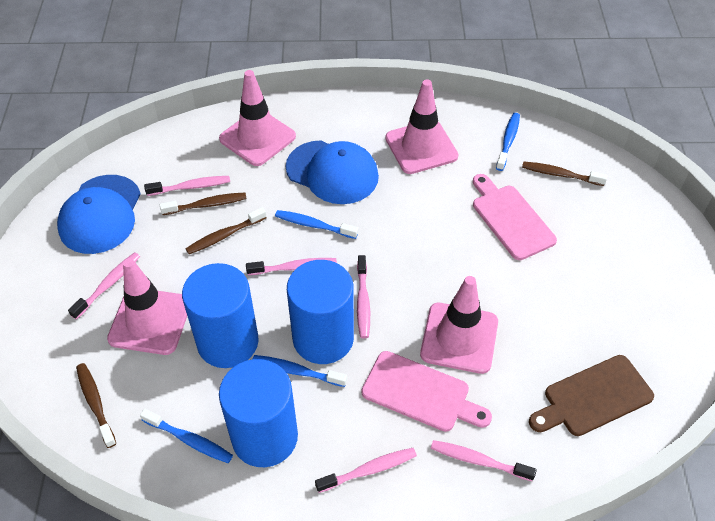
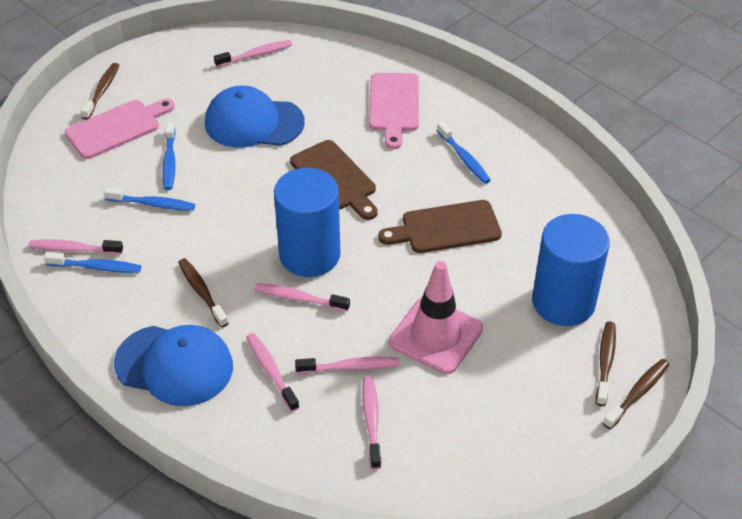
blue cylinder: 3 -> 2
brown cutting board: 1 -> 2
pink traffic cone: 4 -> 1

